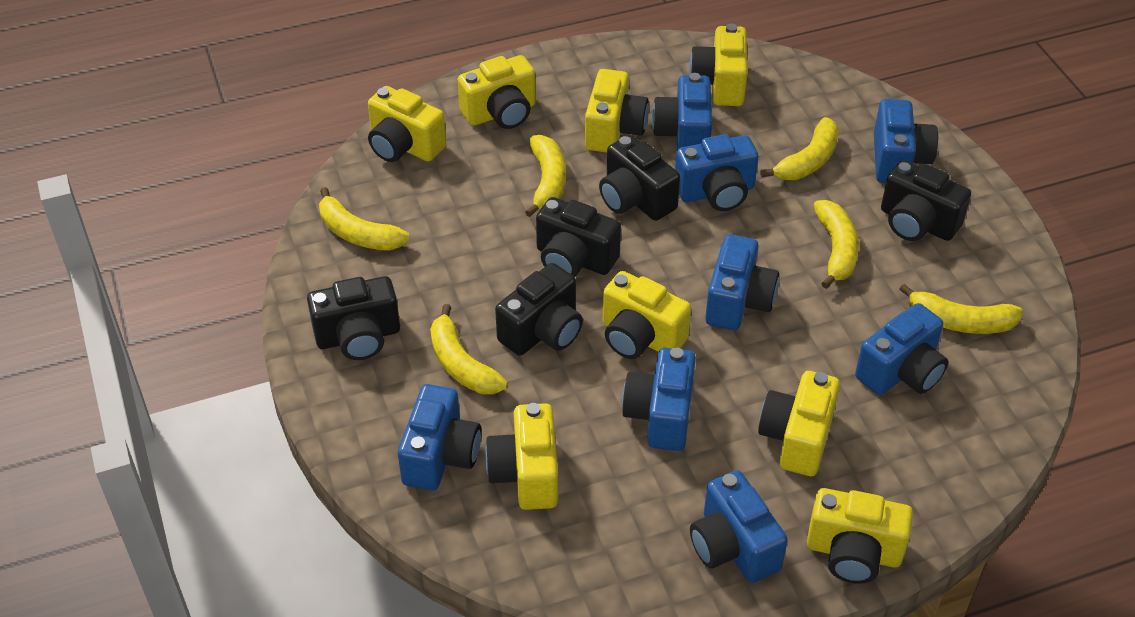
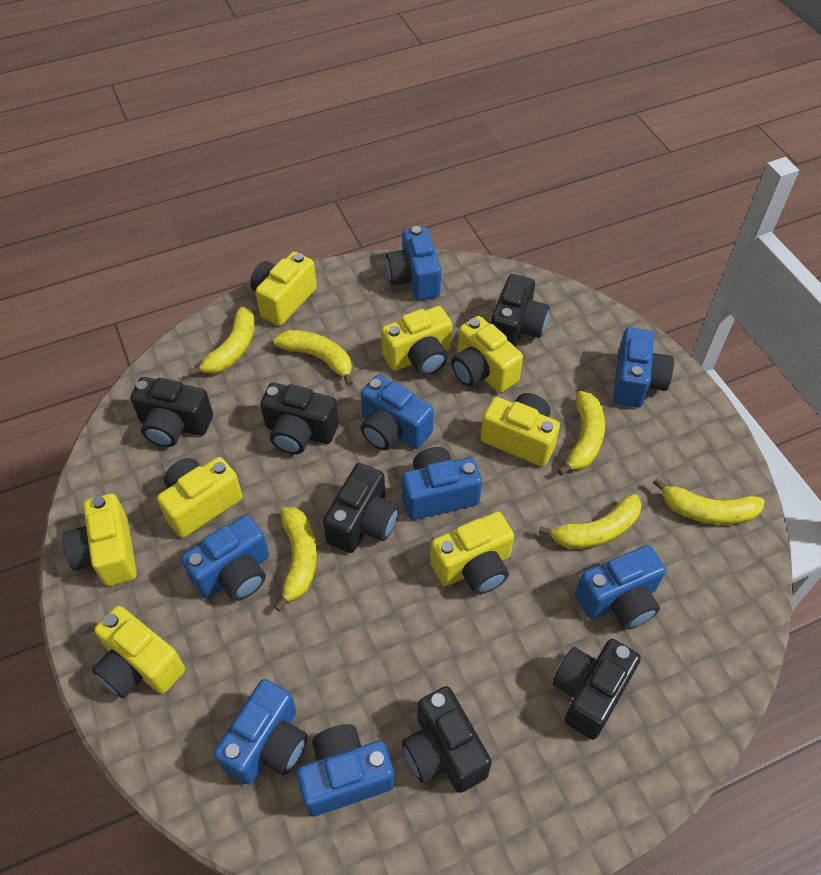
black camera: 5 -> 6

